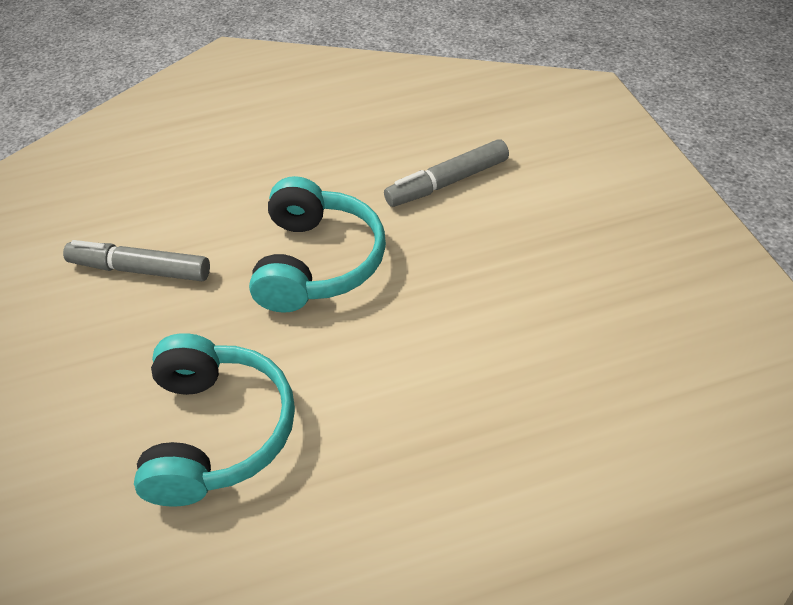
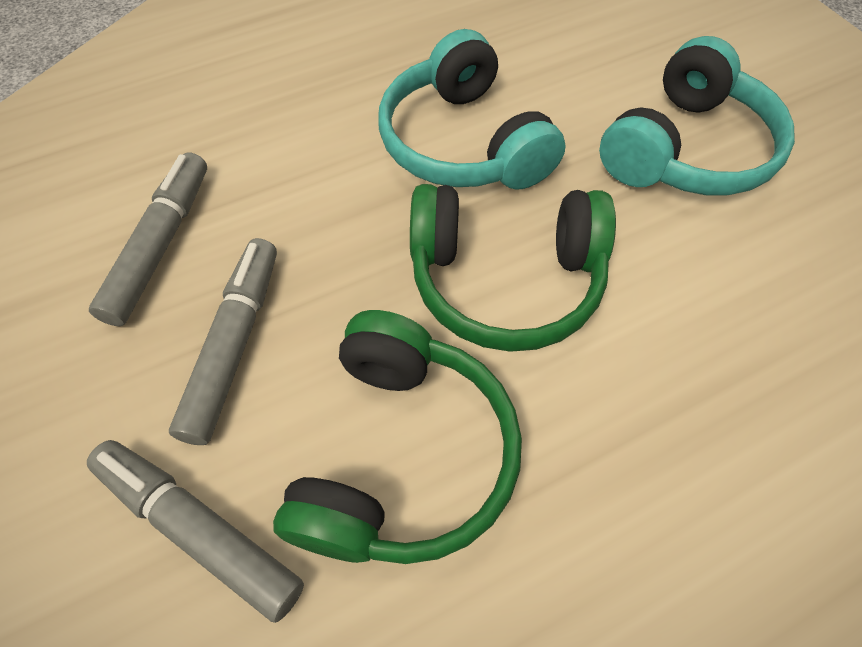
green headphones: 0 -> 2
grey marker: 2 -> 3

